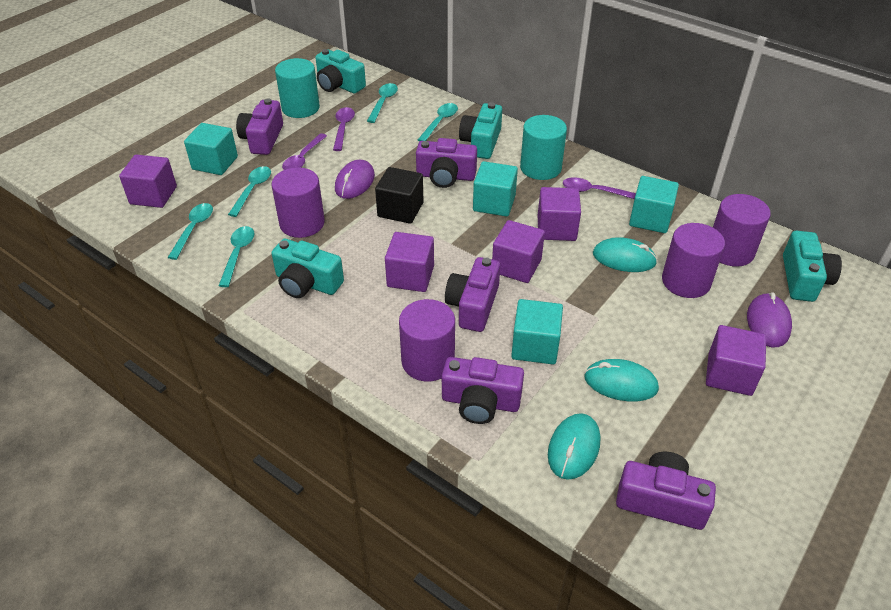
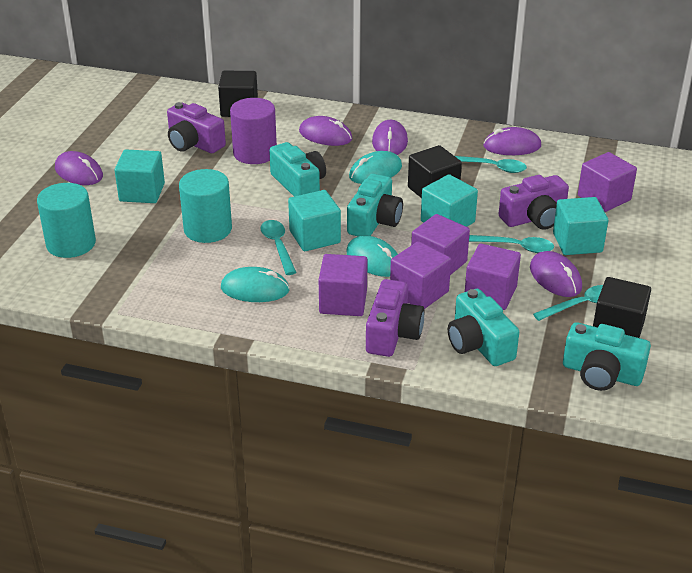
black cube: 1 -> 3
purple camera: 5 -> 3
purple cylinder: 4 -> 1
purple mouse: 2 -> 5
purple spoon: 3 -> 0
turquoise spoon: 5 -> 4

